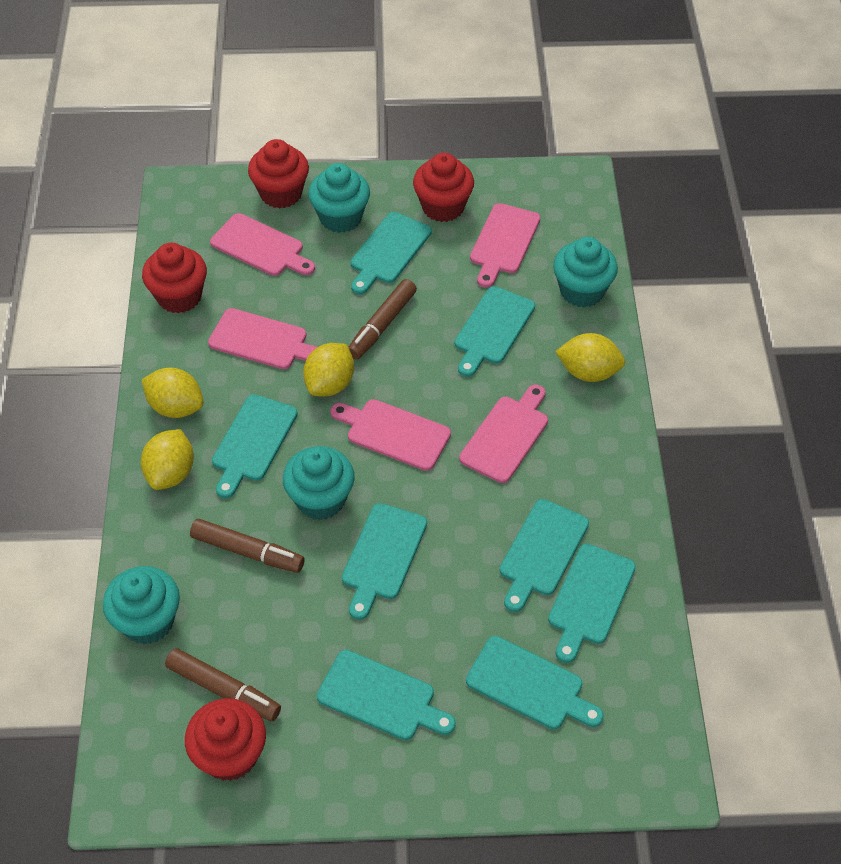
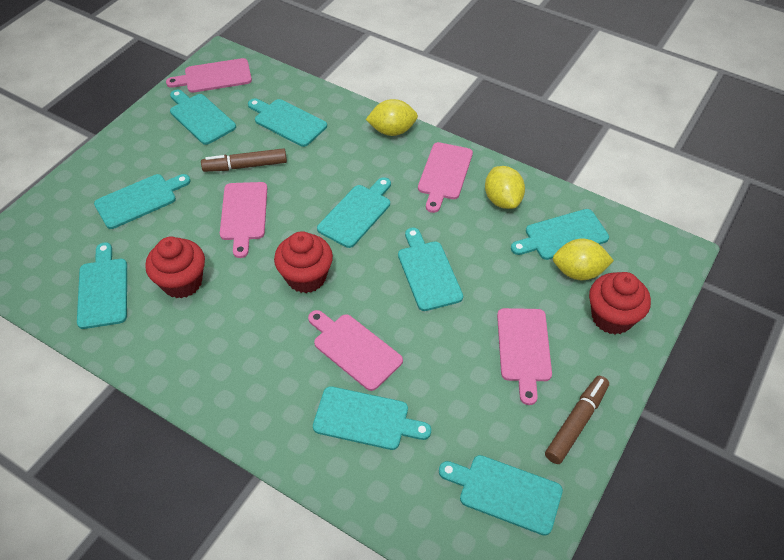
brown marker: 3 -> 2
red cupcake: 4 -> 3
turquoise cupcake: 4 -> 0
turquoise cutting board: 8 -> 9
yellow lemon: 4 -> 3

